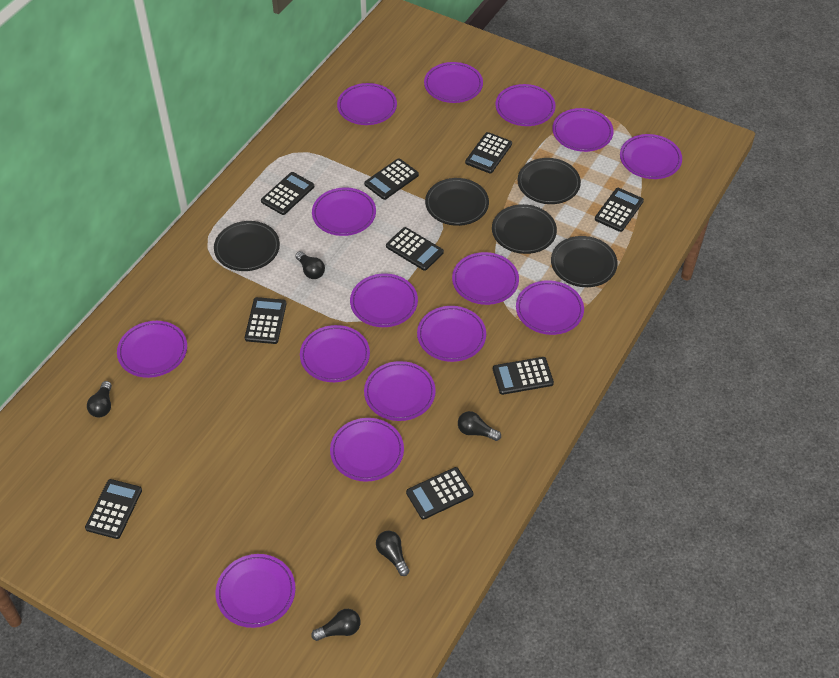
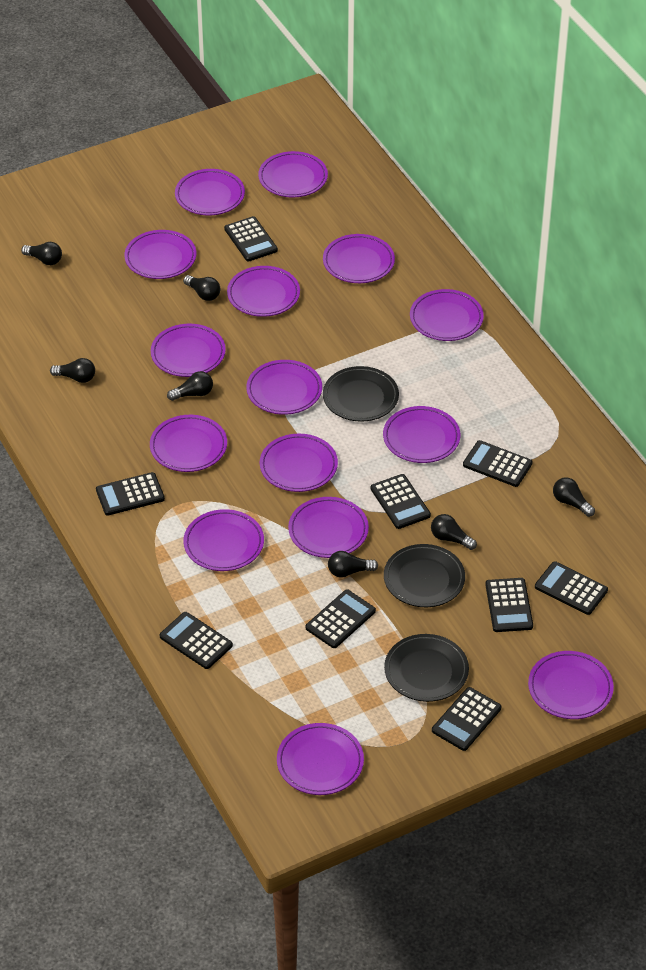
black light bulb: 5 -> 7
black plate: 5 -> 3

